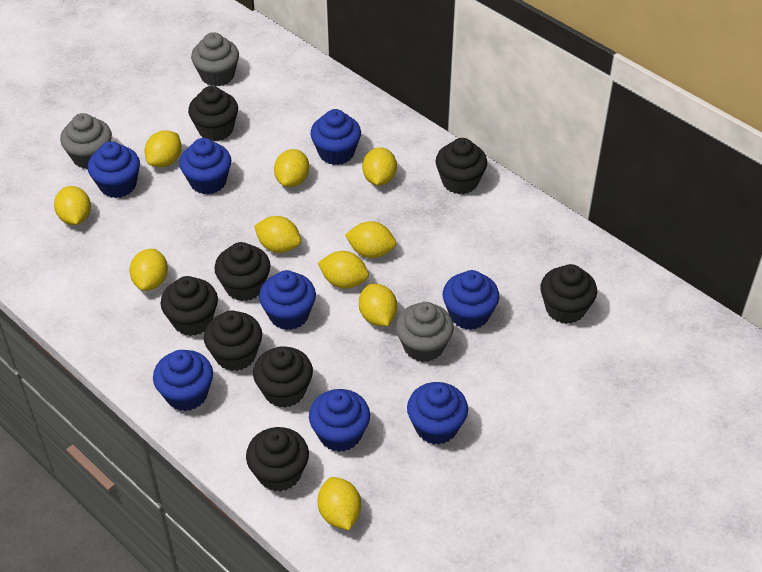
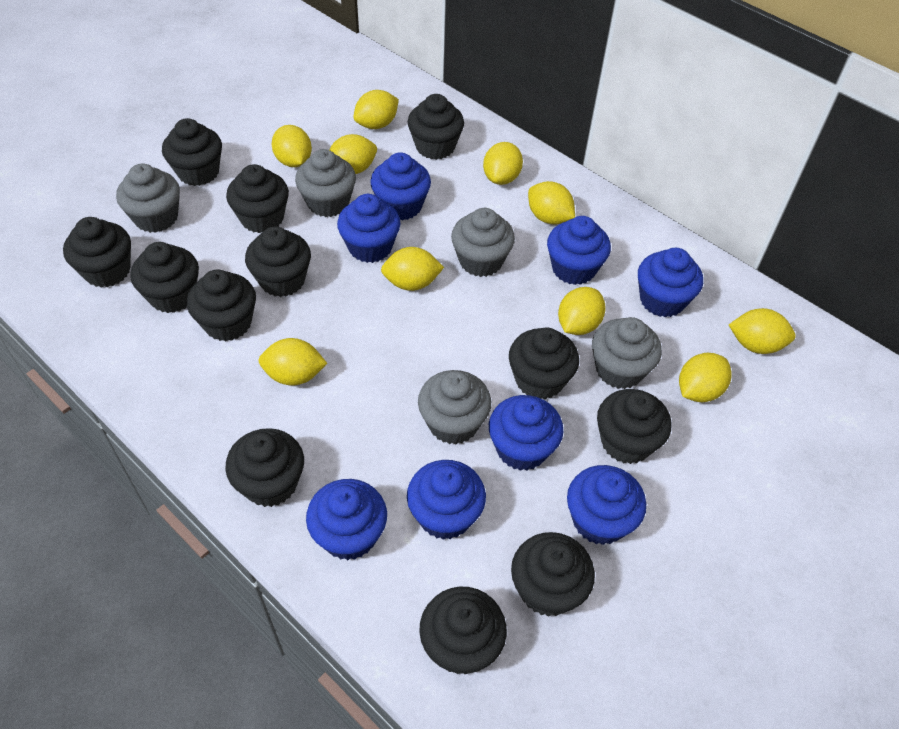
black cupcake: 8 -> 12
grey cupcake: 3 -> 5

